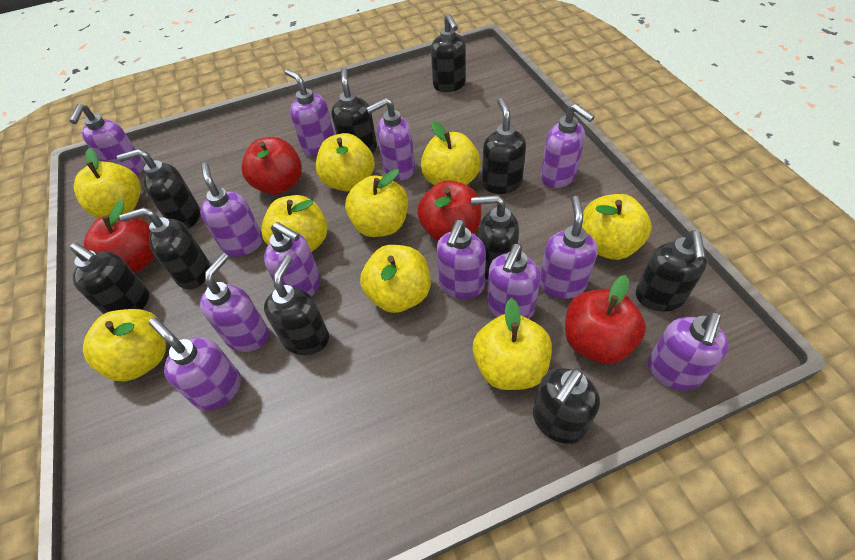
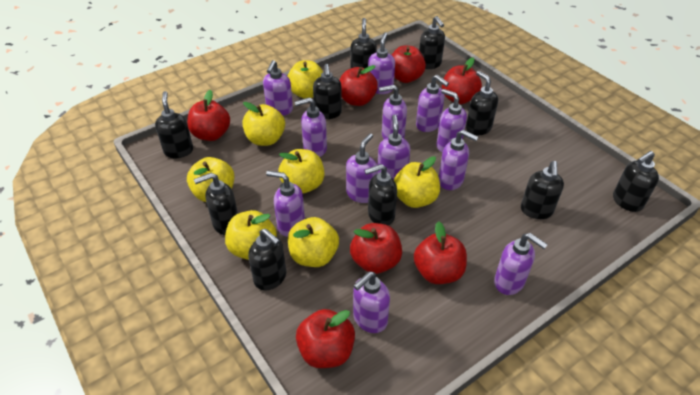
red apple: 4 -> 7
yellow apple: 9 -> 7

